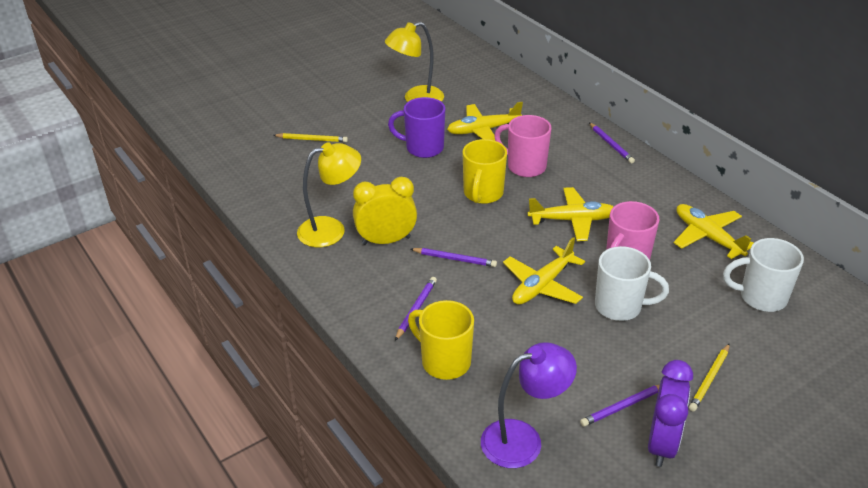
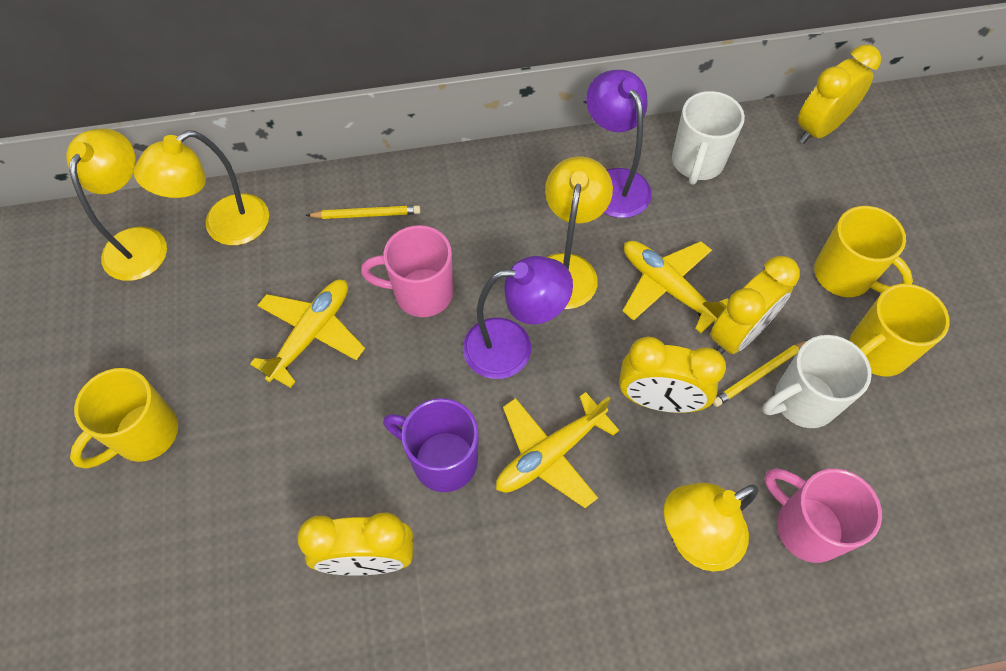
purple clock: 1 -> 0
purple lamp: 1 -> 2
purple pencil: 4 -> 0
yellow clock: 1 -> 4
yellow lamp: 2 -> 4
yellow mug: 2 -> 3
yellow plane: 4 -> 3

